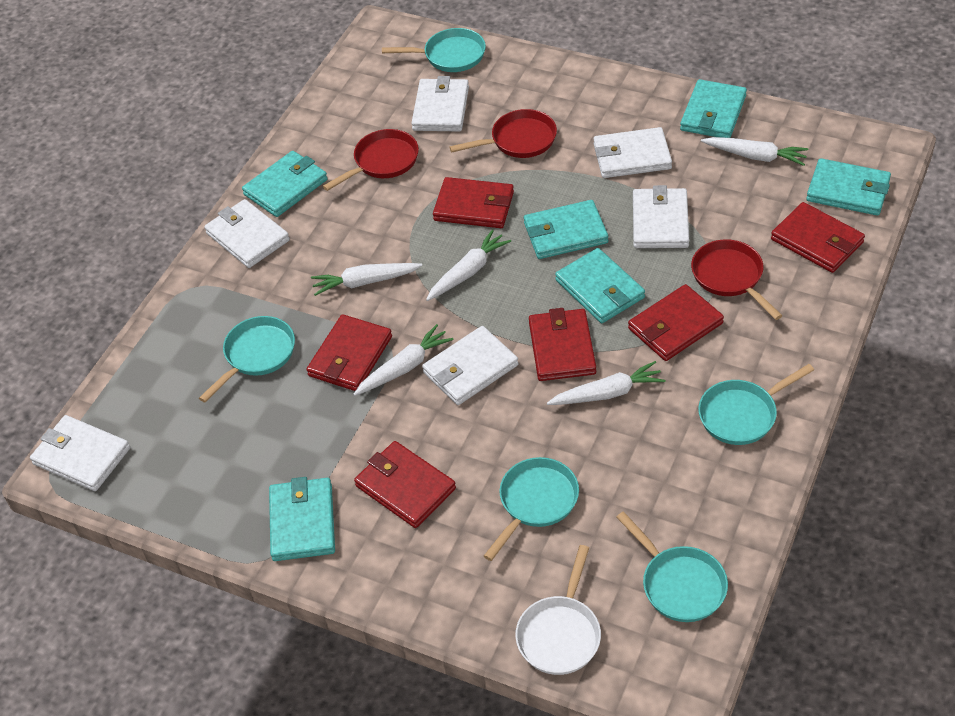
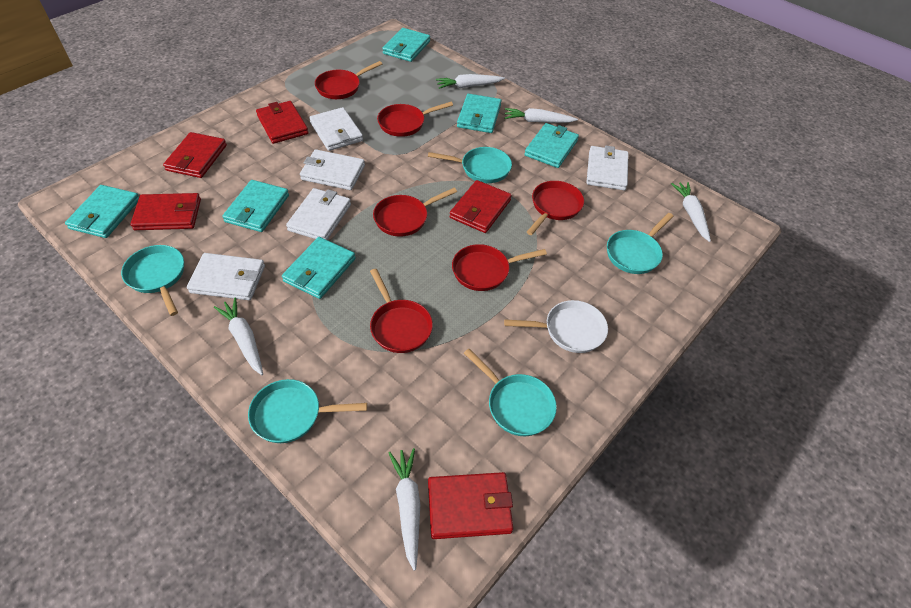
red pan: 3 -> 6
red wallet: 6 -> 5
white wallet: 6 -> 5

